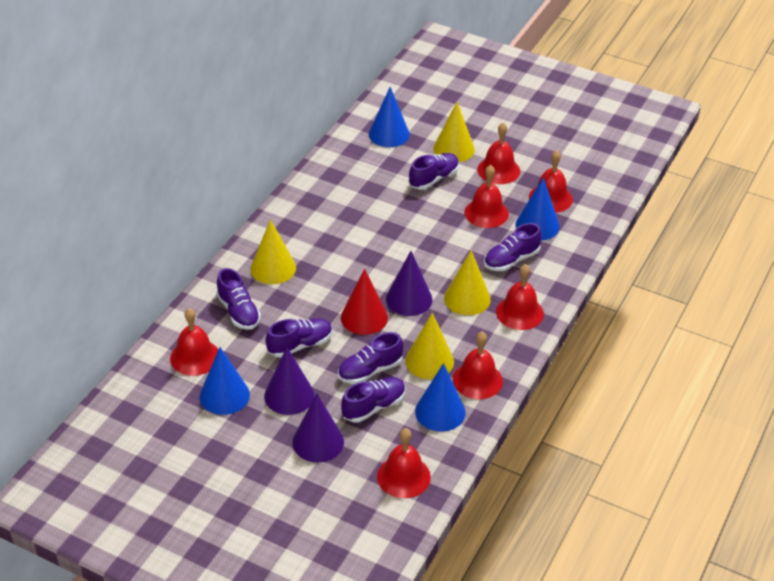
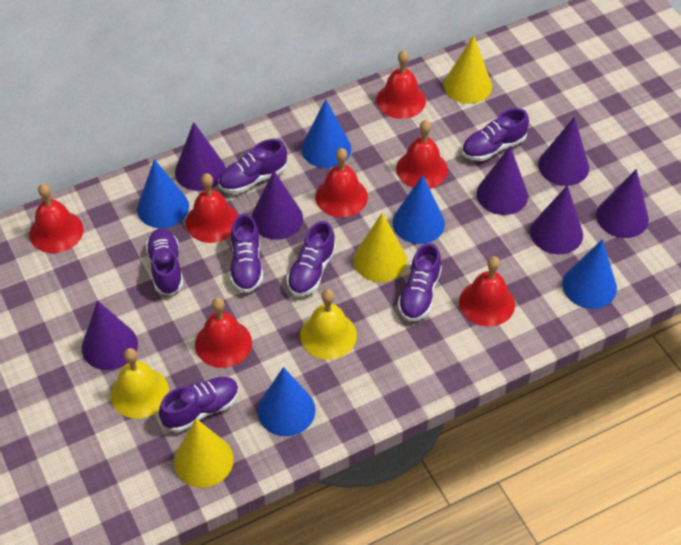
blue cone: 4 -> 5
purple cone: 3 -> 7
purple shoe: 6 -> 7
red cone: 1 -> 0
yellow bell: 0 -> 2
yellow cone: 4 -> 3

